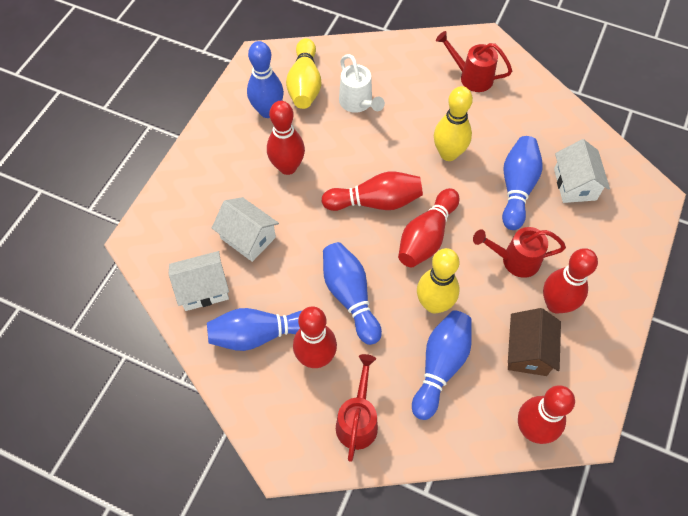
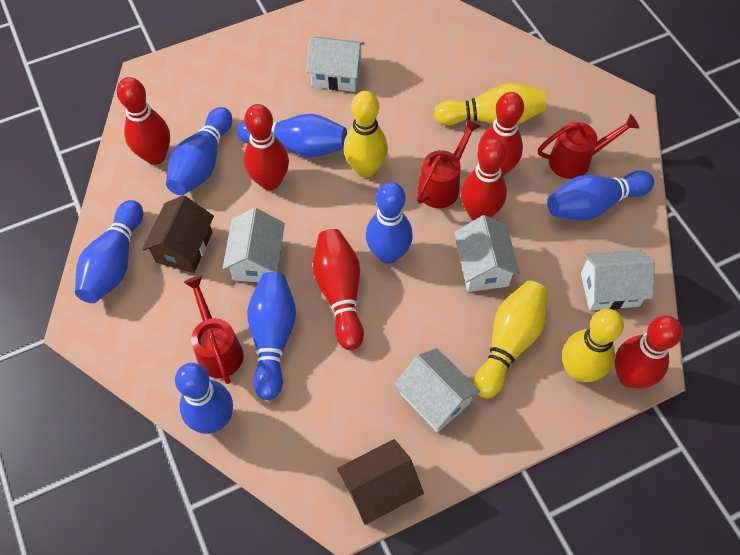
blue bowling pin: 5 -> 7
brown house: 1 -> 2
white house: 3 -> 5
white watering can: 1 -> 0
yellow bowling pin: 3 -> 4

